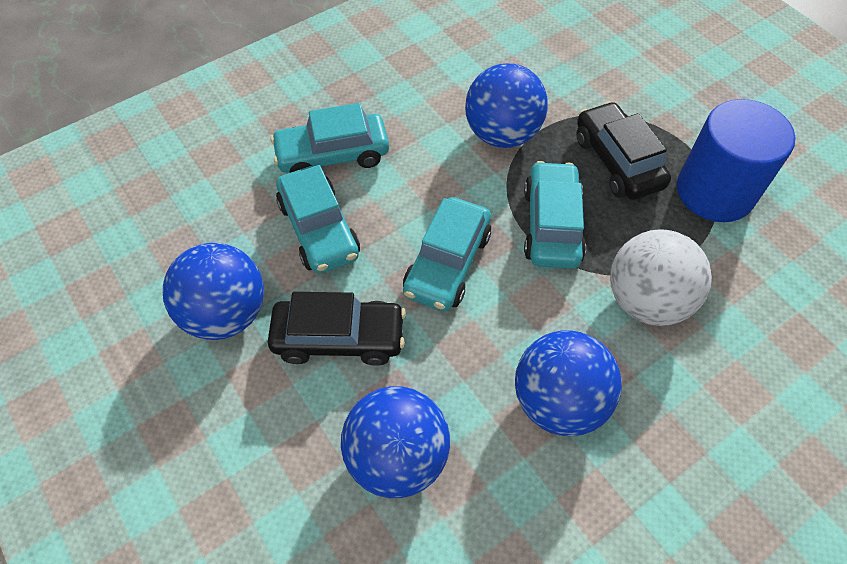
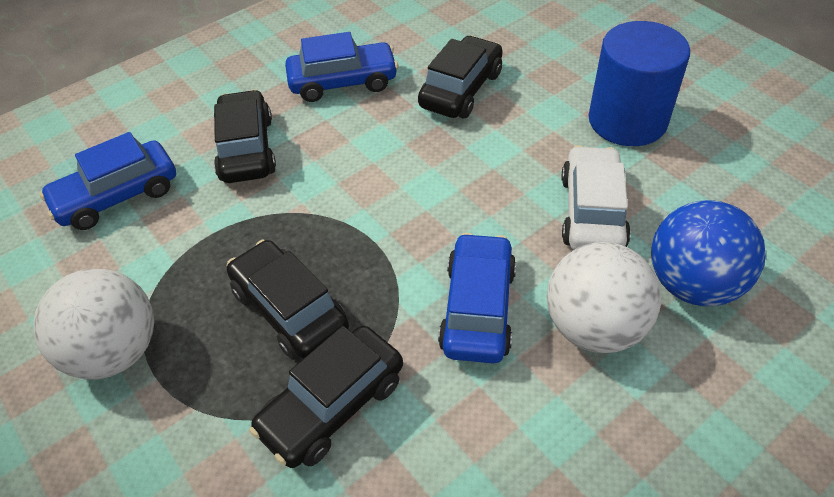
black car: 2 -> 4
blue ball: 4 -> 1
blue car: 0 -> 3
turquoise car: 4 -> 0
white ball: 1 -> 2
white car: 0 -> 1

